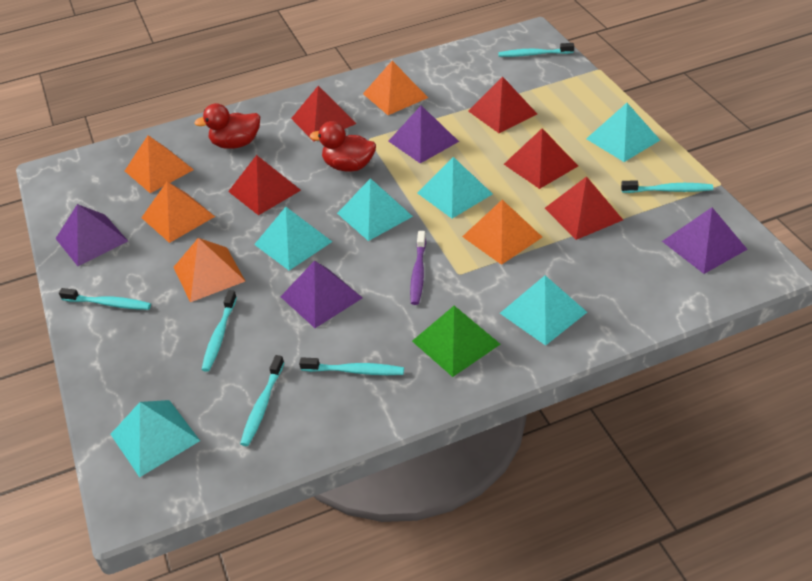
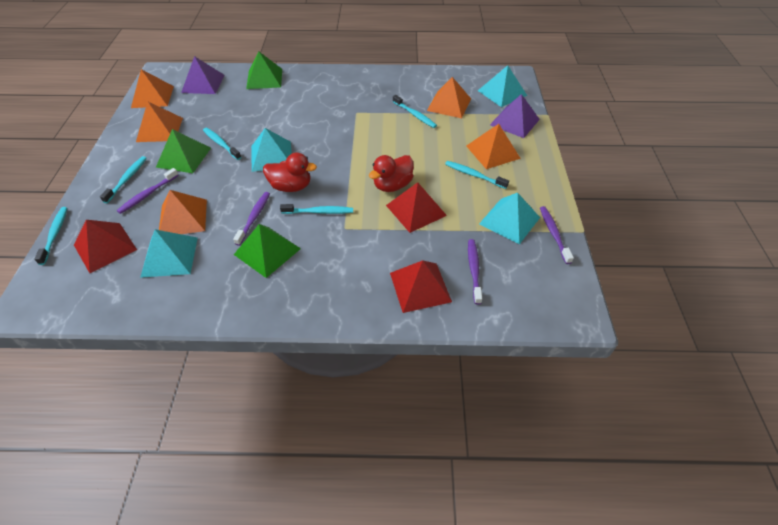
green pyramid: 1 -> 3
purple pyramid: 4 -> 2
purple toothbrush: 1 -> 4
red pyramid: 5 -> 3
turquoise pyramid: 6 -> 4

